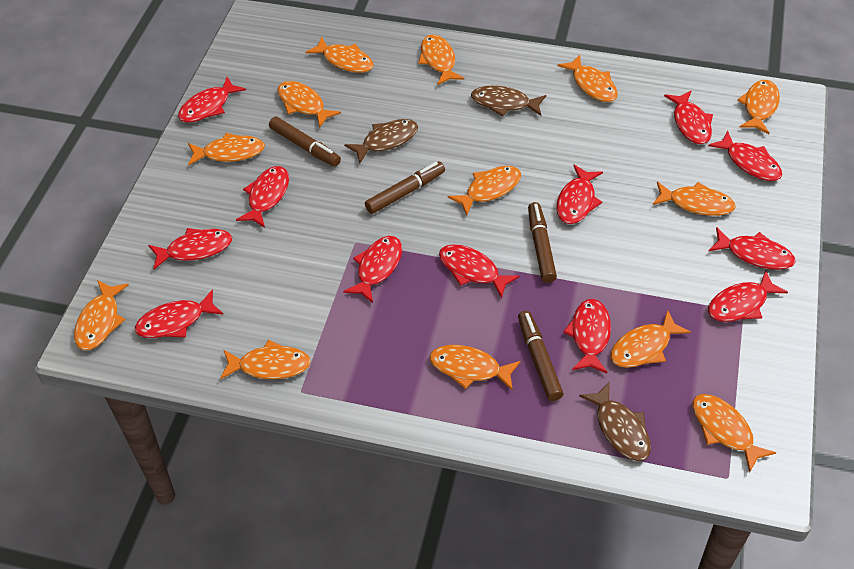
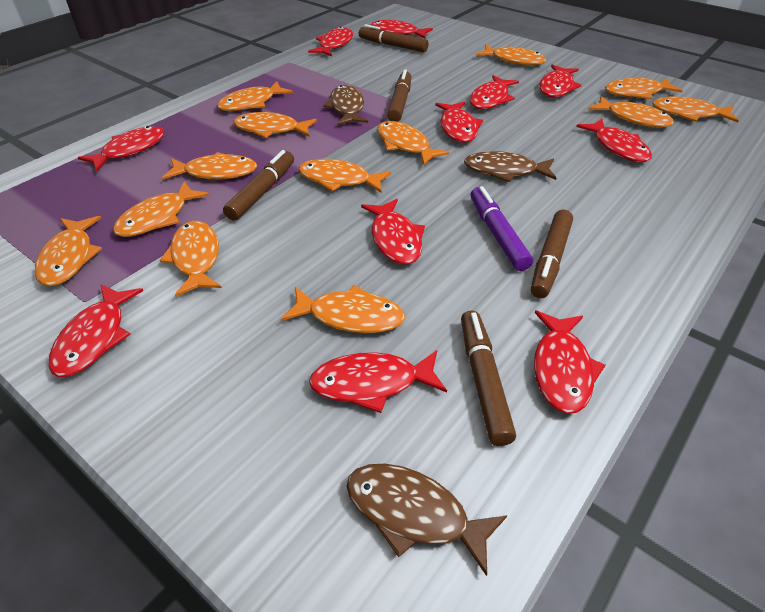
brown marker: 4 -> 5
purple marker: 0 -> 1
red fish: 12 -> 11

